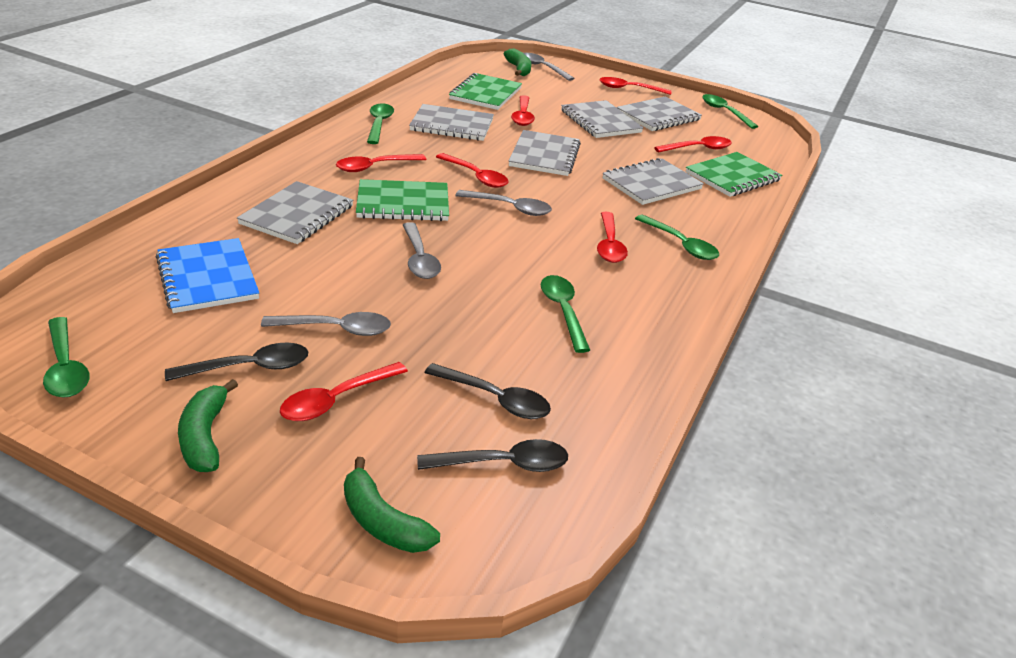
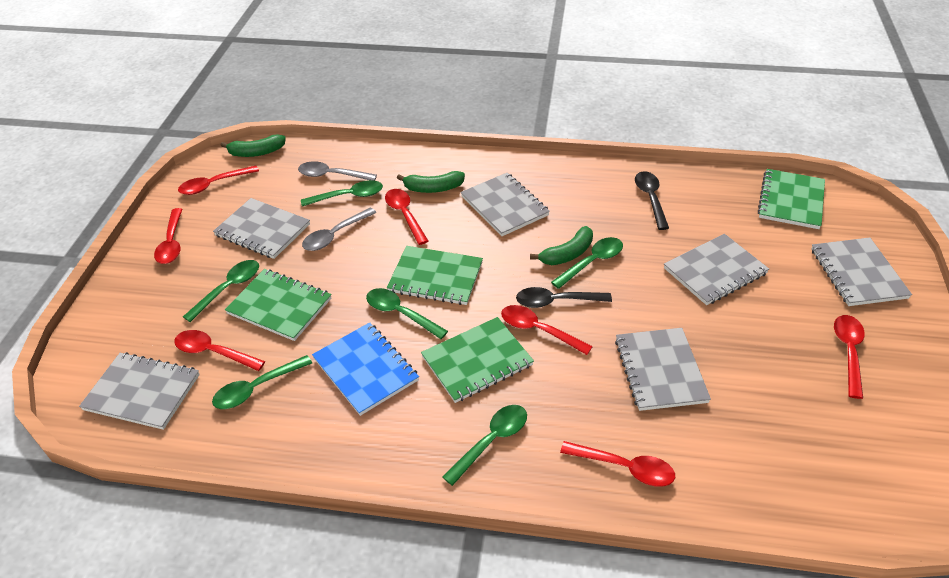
black spoon: 3 -> 2
green notebook: 3 -> 4
green spoon: 5 -> 6
grey spoon: 4 -> 2

